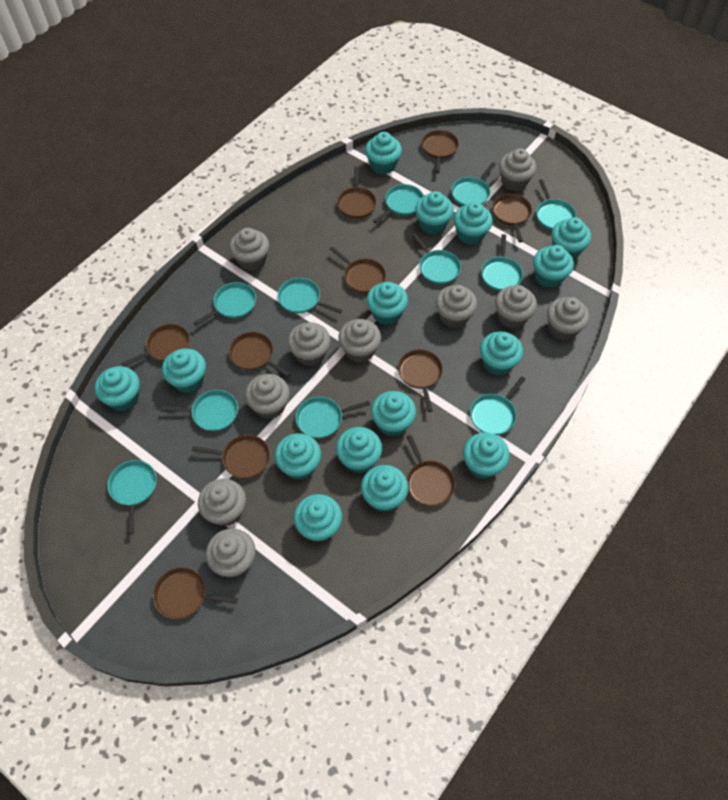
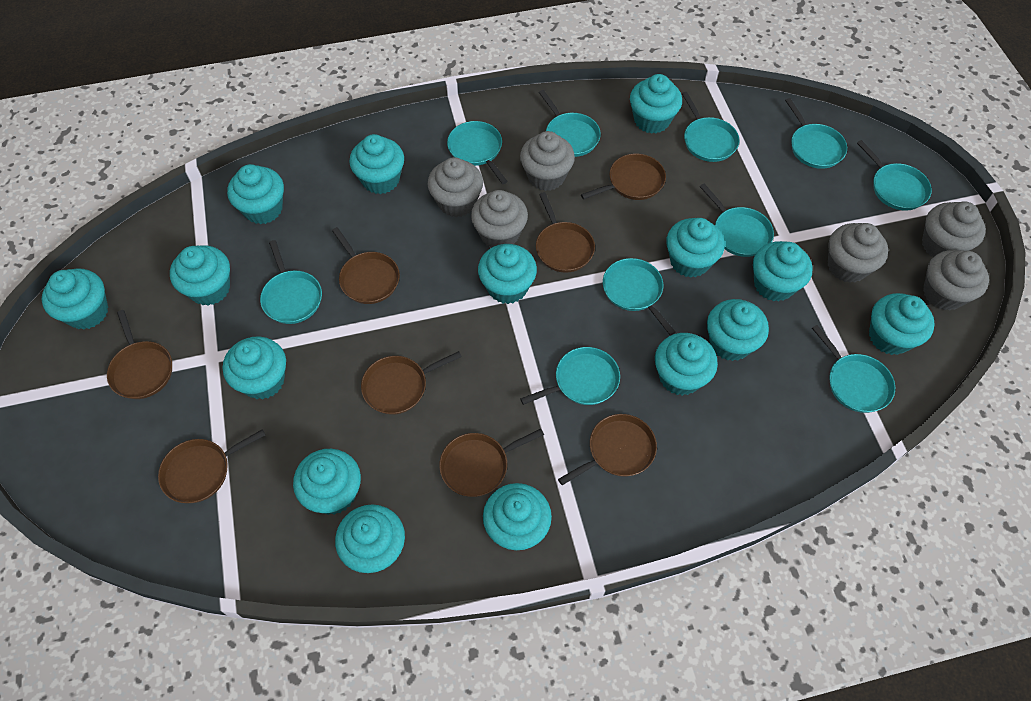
brown pan: 10 -> 8
grey cupcake: 10 -> 6
turquoise pan: 11 -> 10

